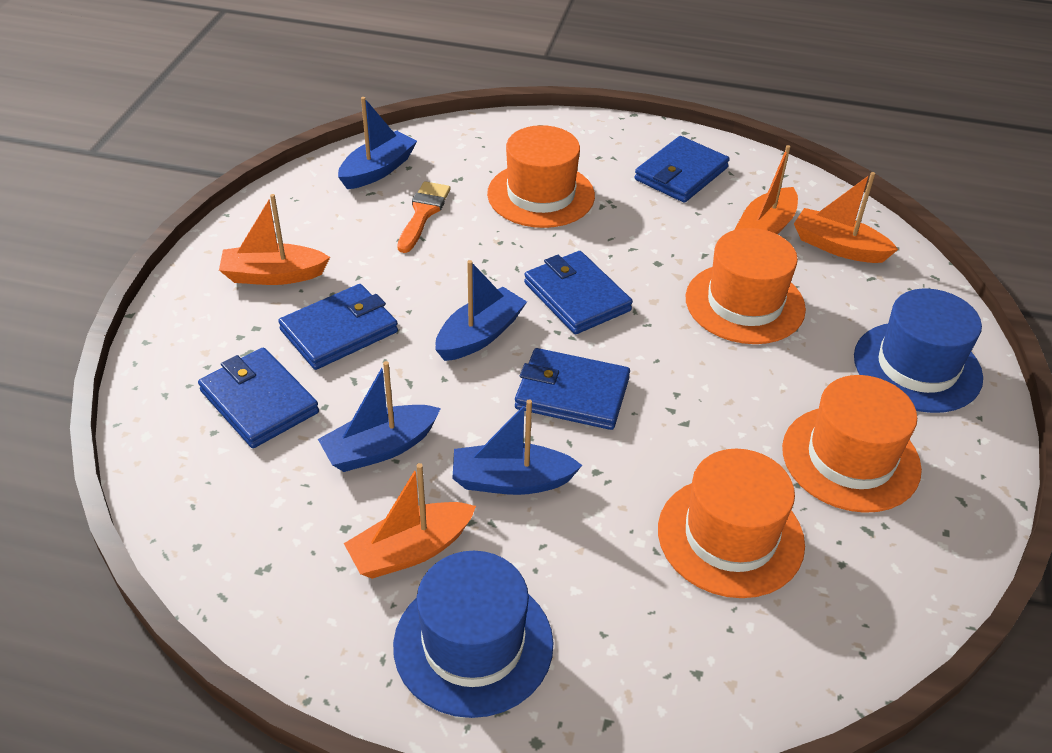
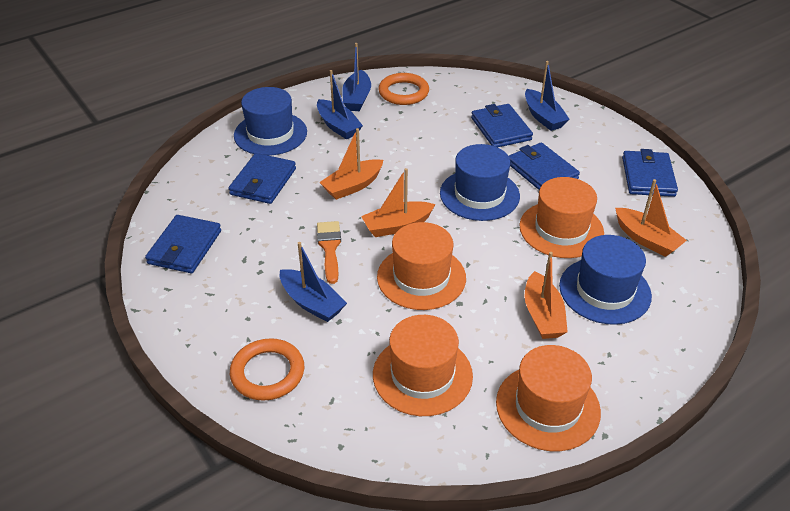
blue hat: 2 -> 3
orange ring: 0 -> 2

